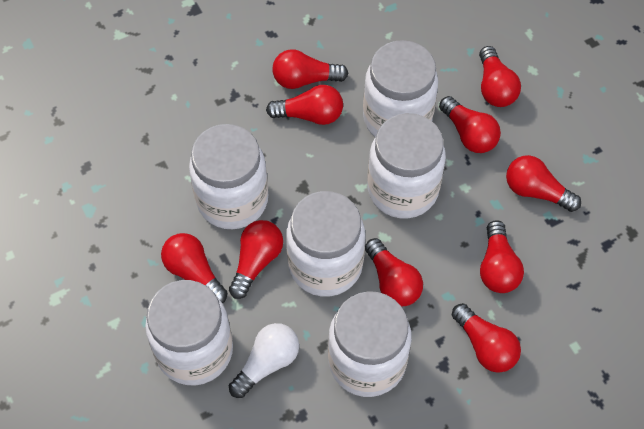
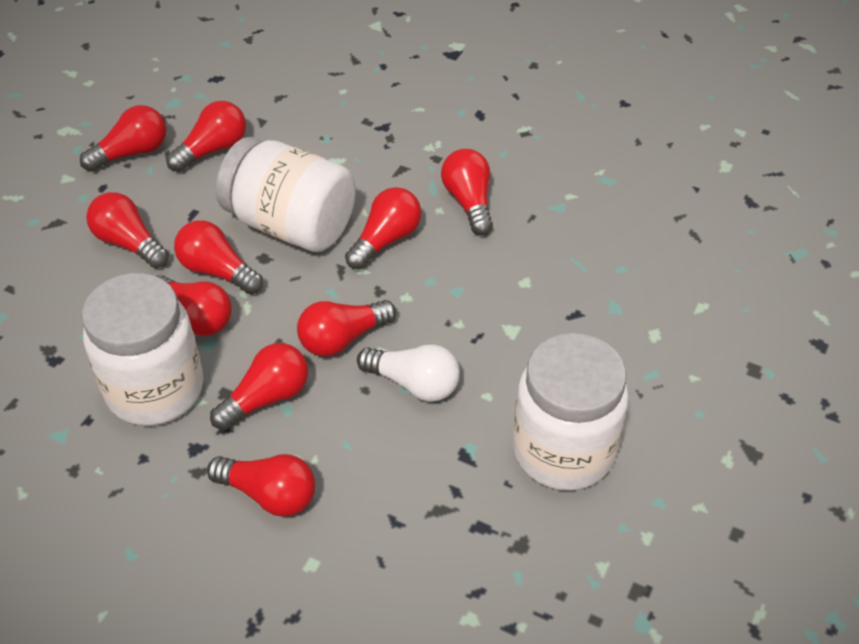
white jar: 6 -> 3

